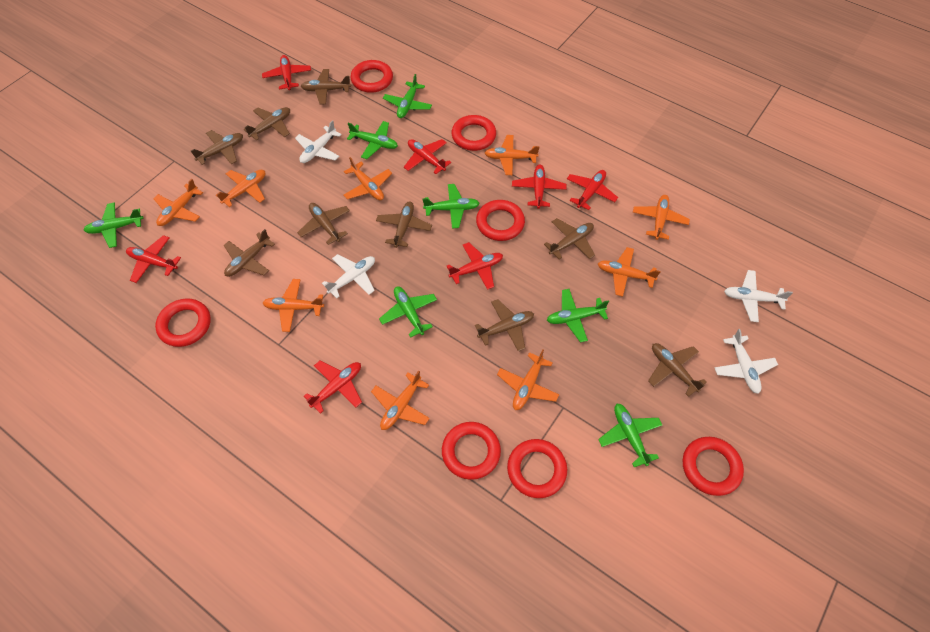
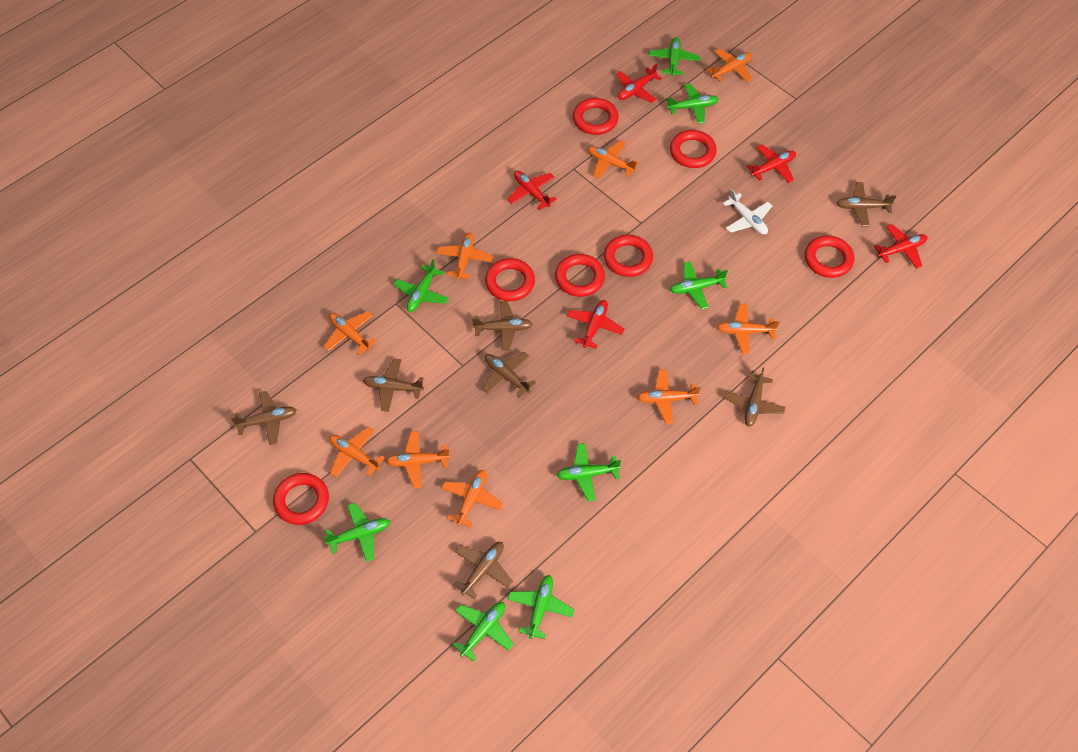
brown plane: 9 -> 7
green plane: 7 -> 8
red plane: 7 -> 5
white plane: 4 -> 1

